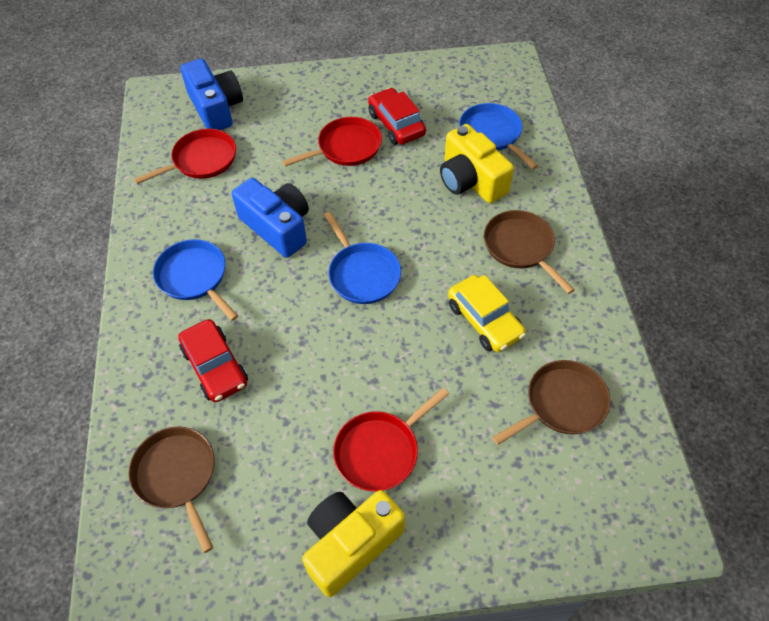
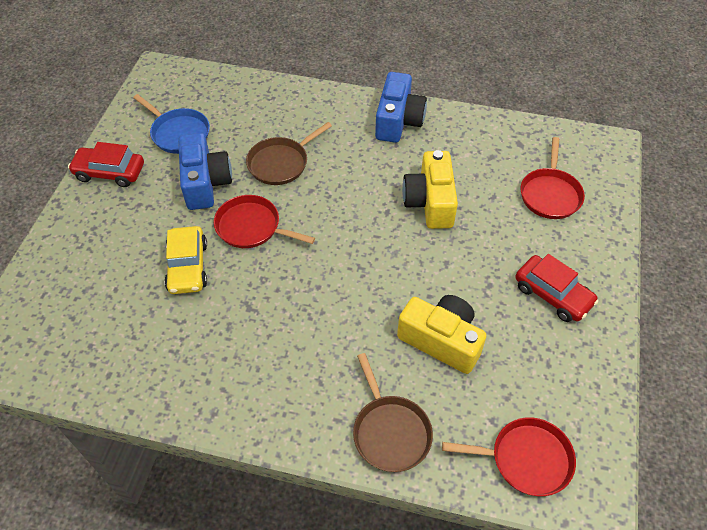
blue pan: 3 -> 1
brown pan: 3 -> 2

